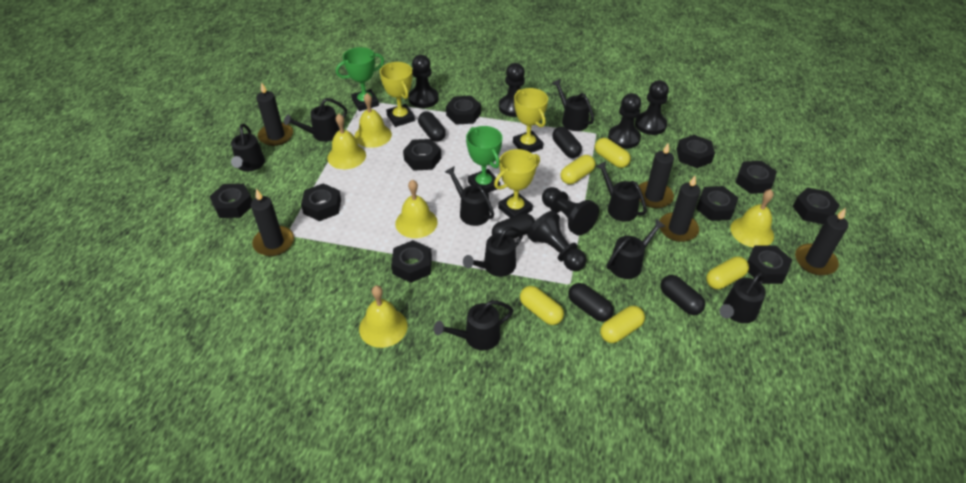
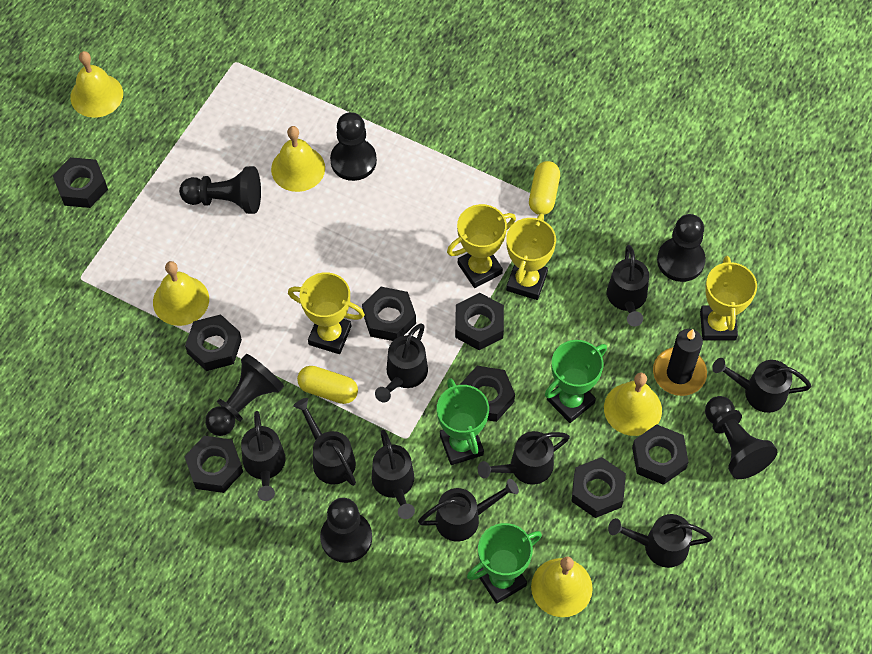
black candle: 5 -> 1
black capsule: 5 -> 0
black nut: 10 -> 8
green trophy: 2 -> 3
yellow capsule: 5 -> 2
yellow trophy: 3 -> 4

